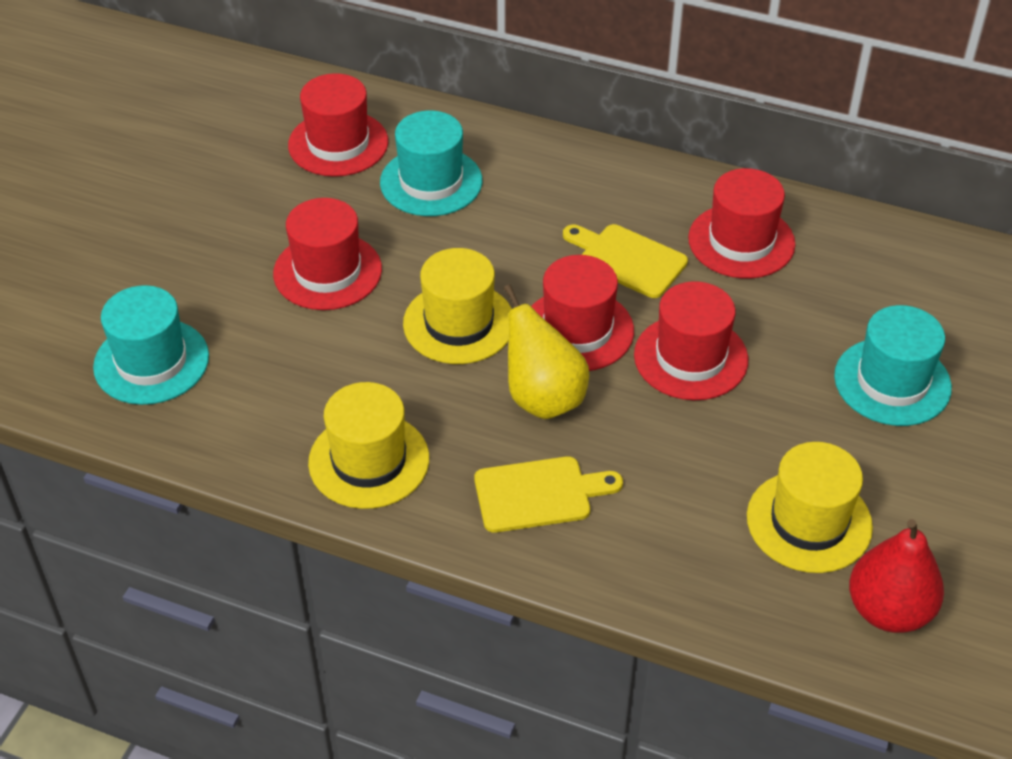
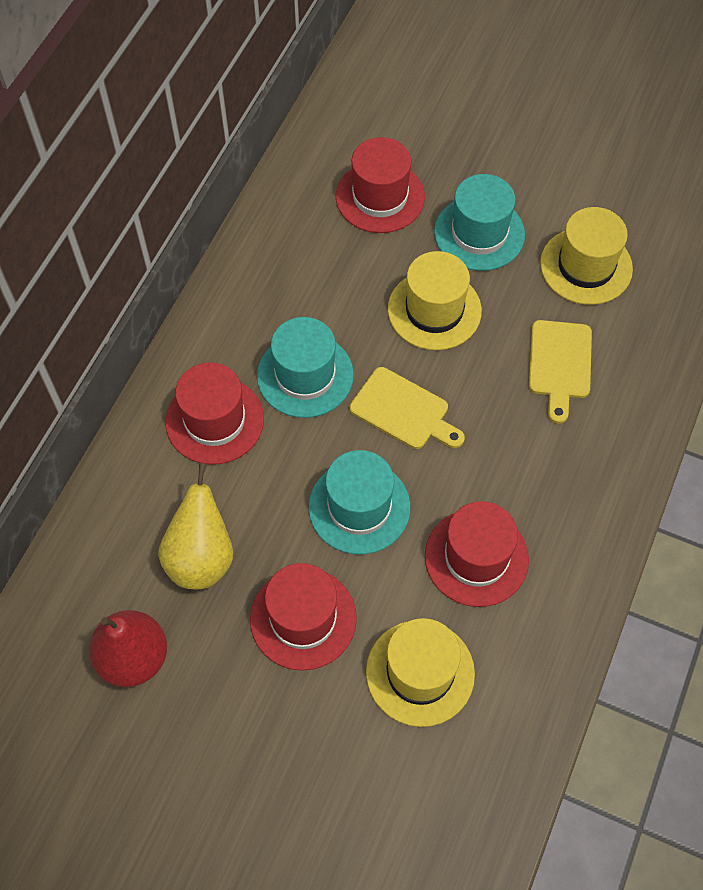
red hat: 5 -> 4

